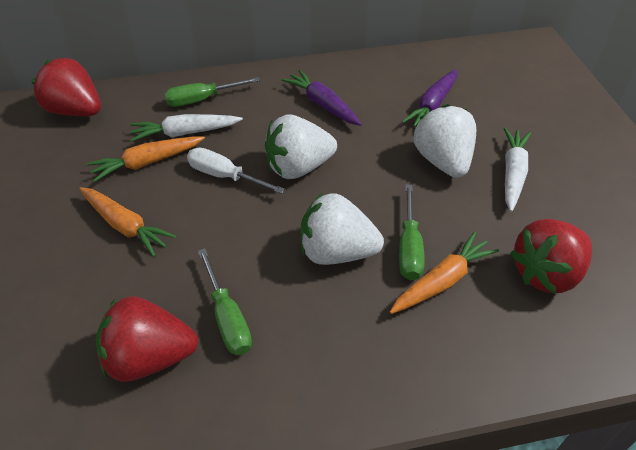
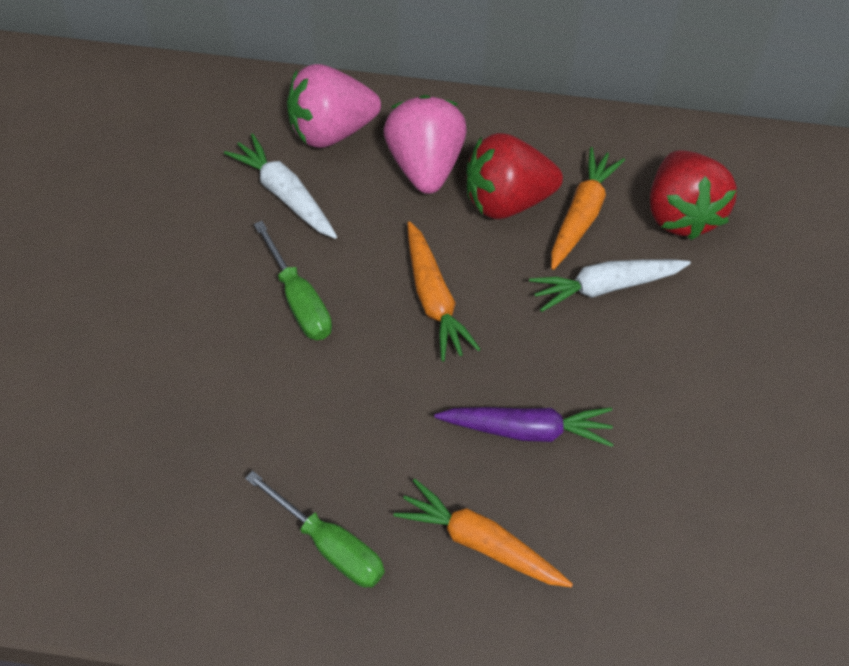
green screwdriver: 3 -> 2
pink strawberry: 0 -> 2
purple carrot: 2 -> 1
red strawberry: 3 -> 2
white screwdriver: 1 -> 0
white strawberry: 3 -> 0

